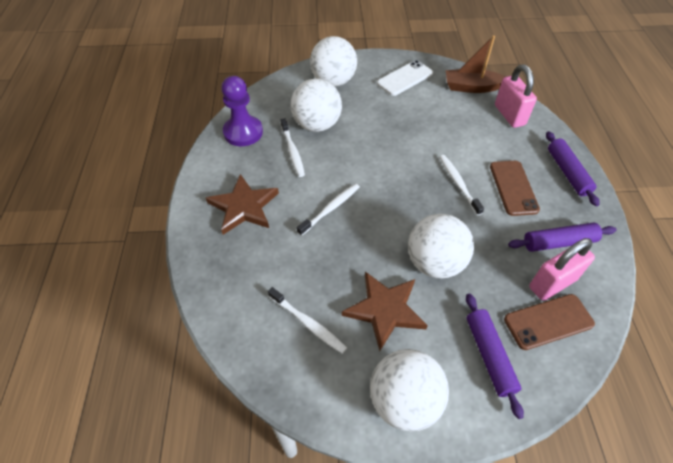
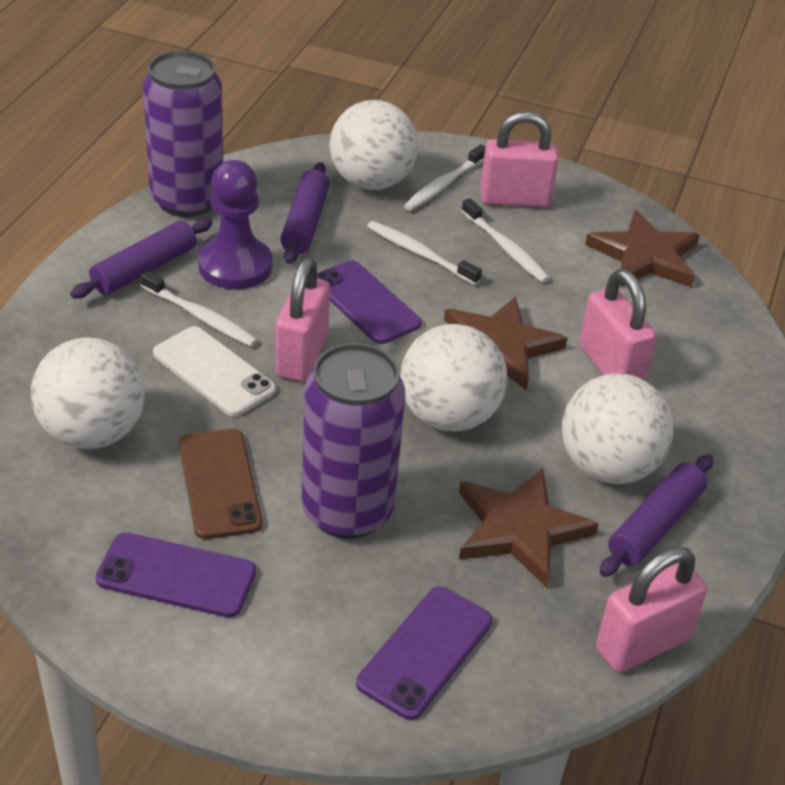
brown boat: 1 -> 0
brown phone: 2 -> 1
brown star: 2 -> 3
pink padlock: 2 -> 4
purple can: 0 -> 2
purple phone: 0 -> 3

